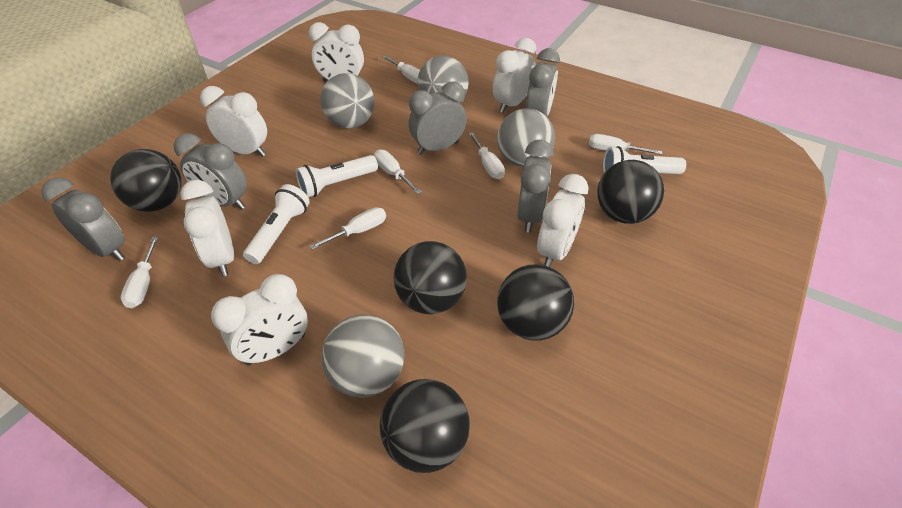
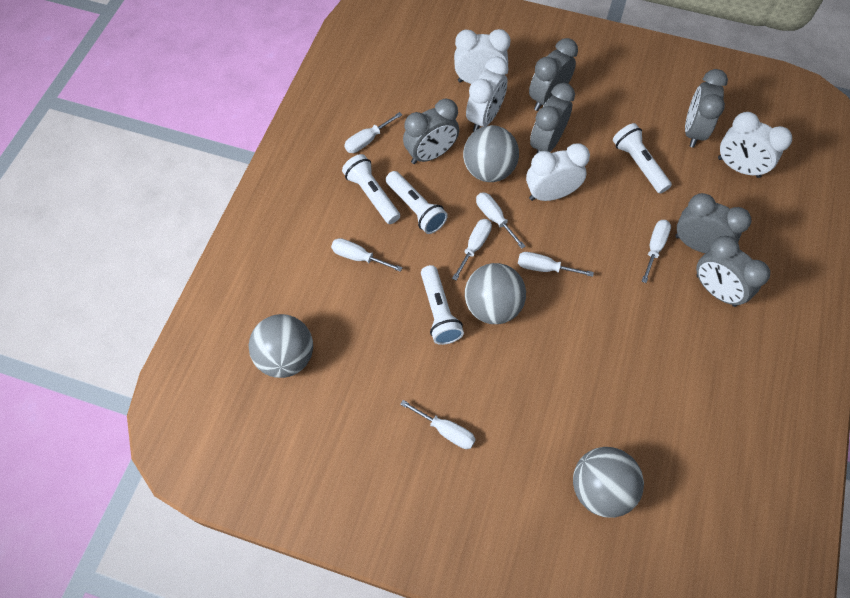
black ball: 5 -> 0
grey clock: 5 -> 6
white clock: 6 -> 4
white flashlight: 3 -> 4
white screwdriver: 6 -> 7

